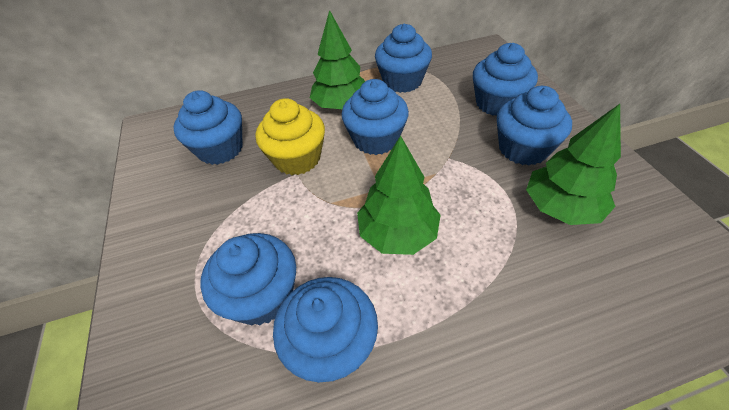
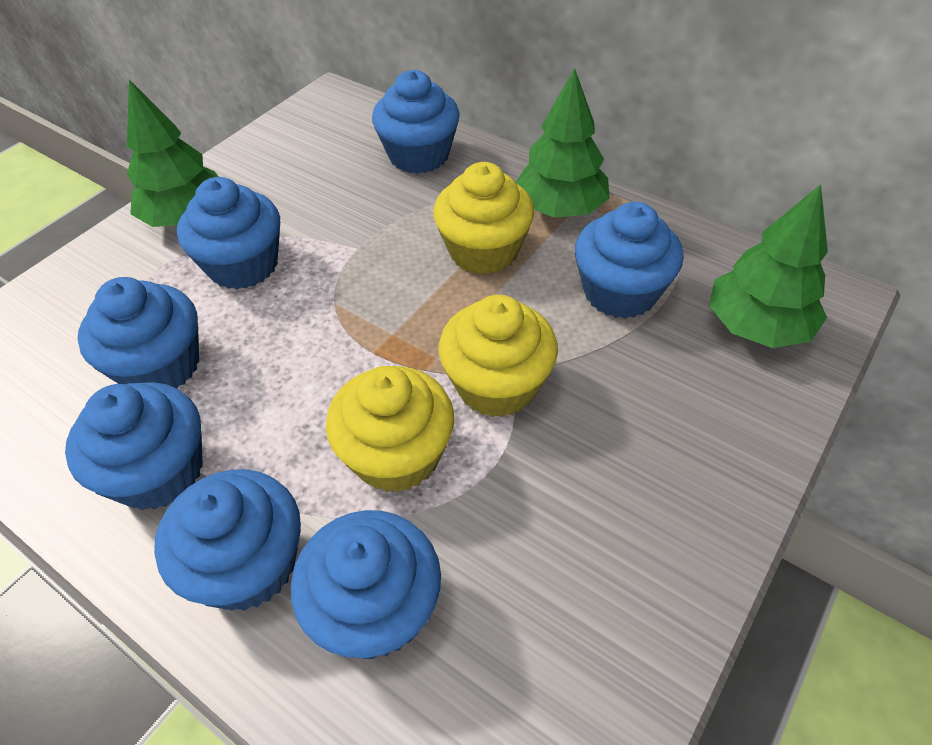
yellow cupcake: 1 -> 3

